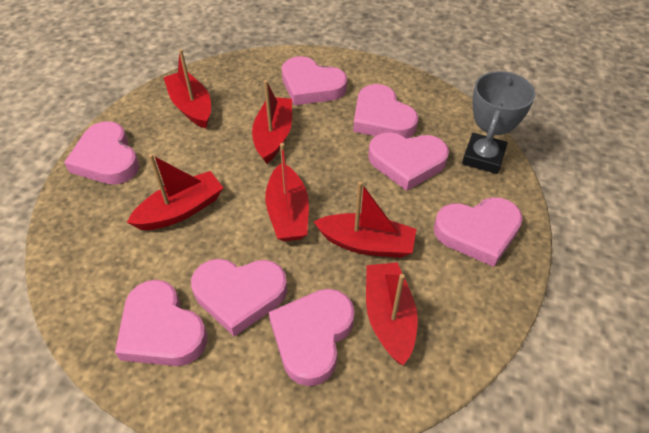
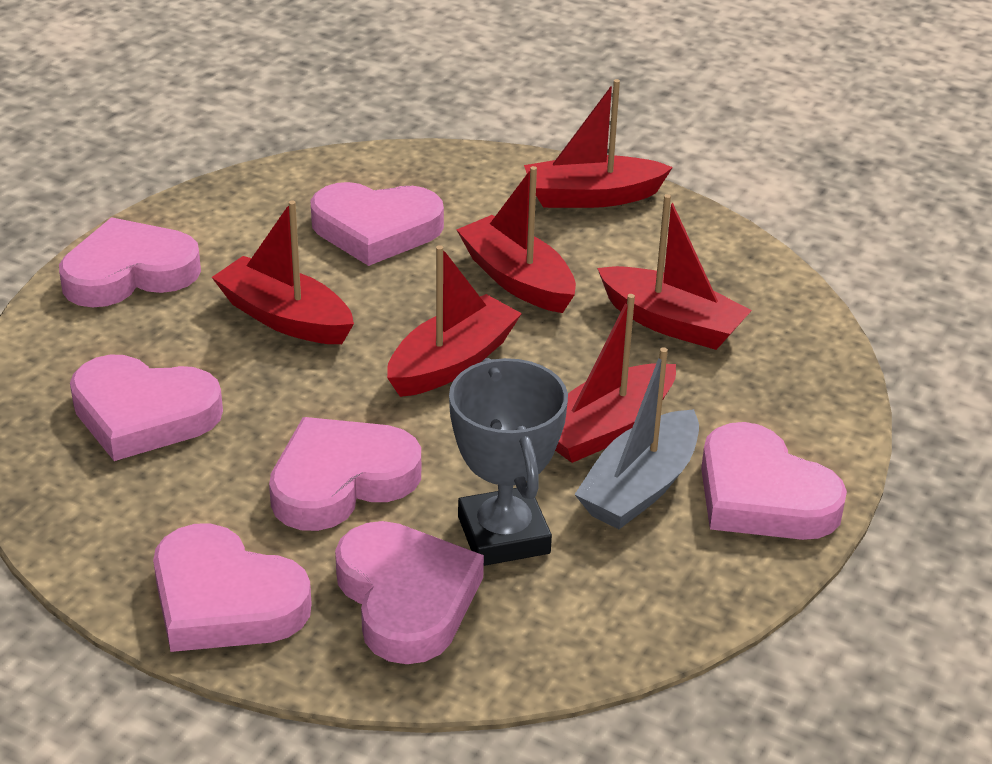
grey boat: 0 -> 1
pink heart: 8 -> 7

